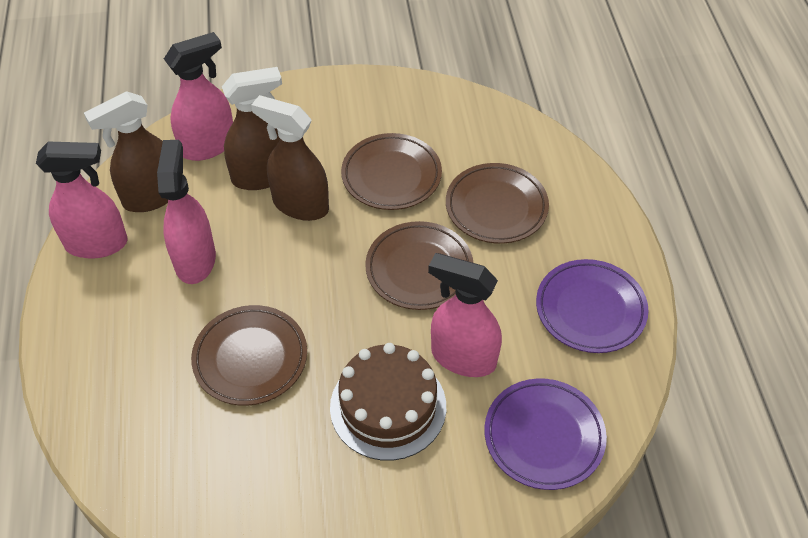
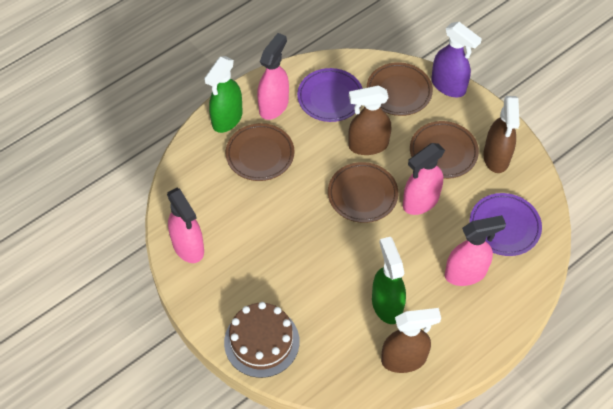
green spray bottle: 0 -> 2
purple spray bottle: 0 -> 1

